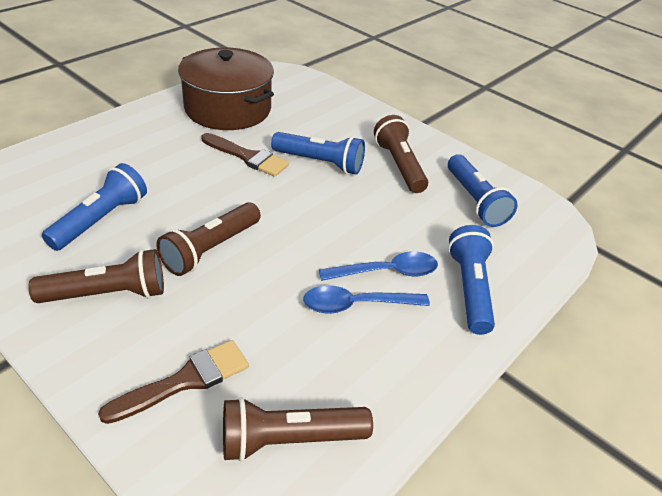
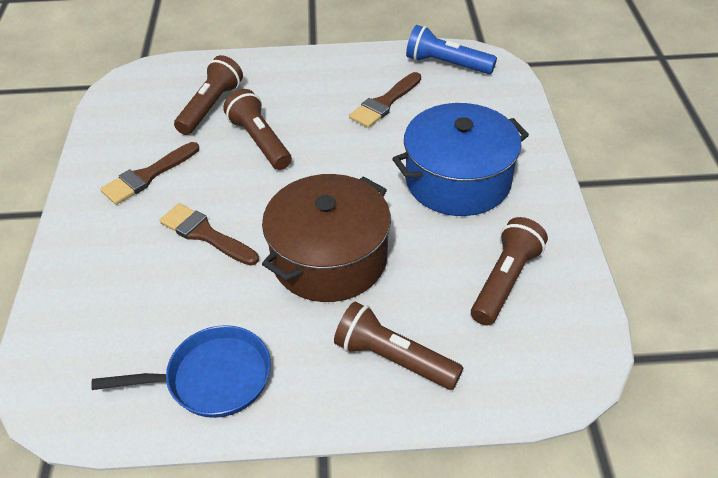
blue flashlight: 4 -> 1
blue pan: 0 -> 1
blue pot: 0 -> 1
blue spoon: 2 -> 0
brown brush: 2 -> 3

